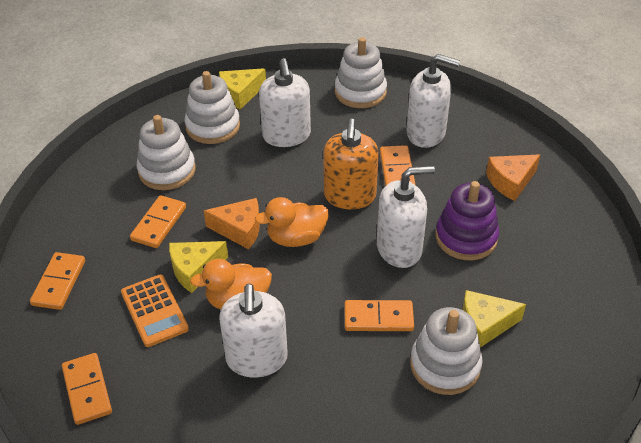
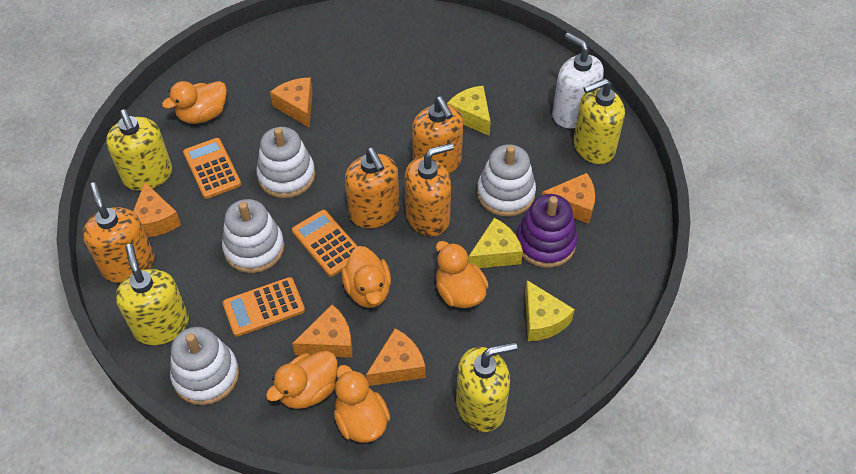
orange calculator: 1 -> 3
orange cheese: 2 -> 5
orange domino: 5 -> 0
orange duck: 2 -> 5
orange soap dispenser: 1 -> 4
white soap dispenser: 4 -> 1
yellow soap dispenser: 0 -> 4

